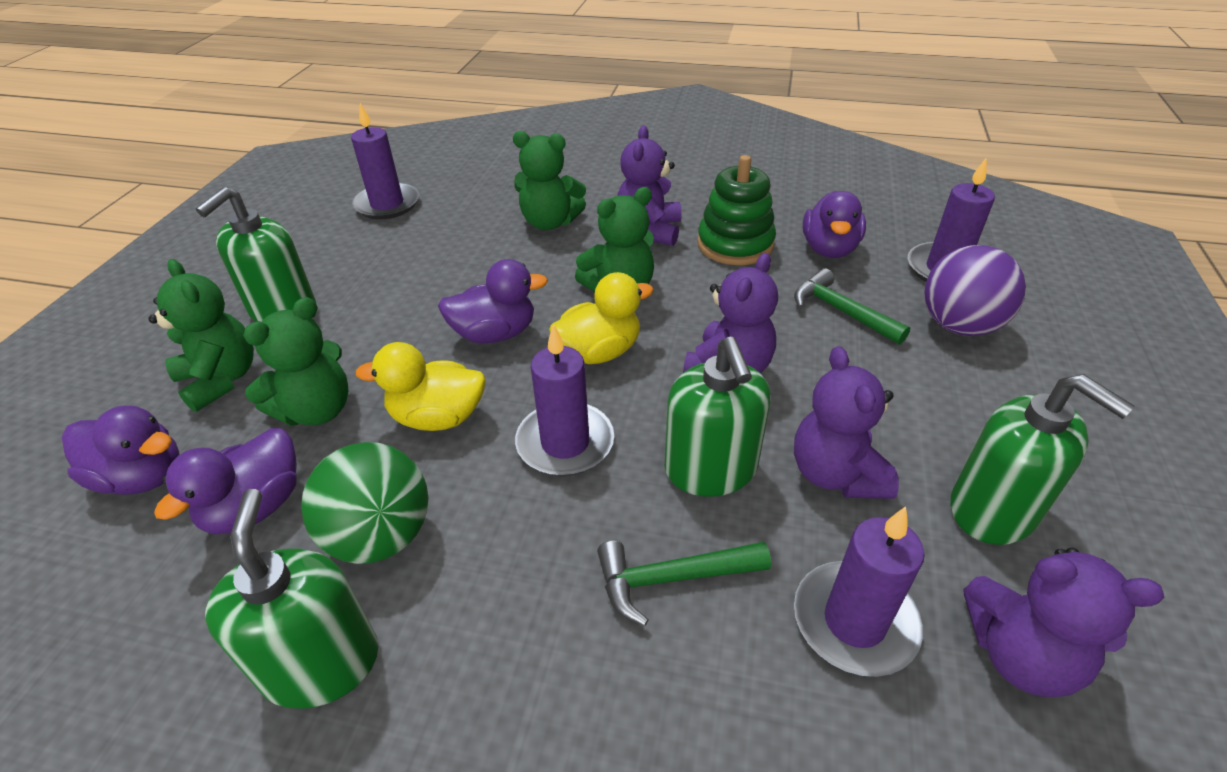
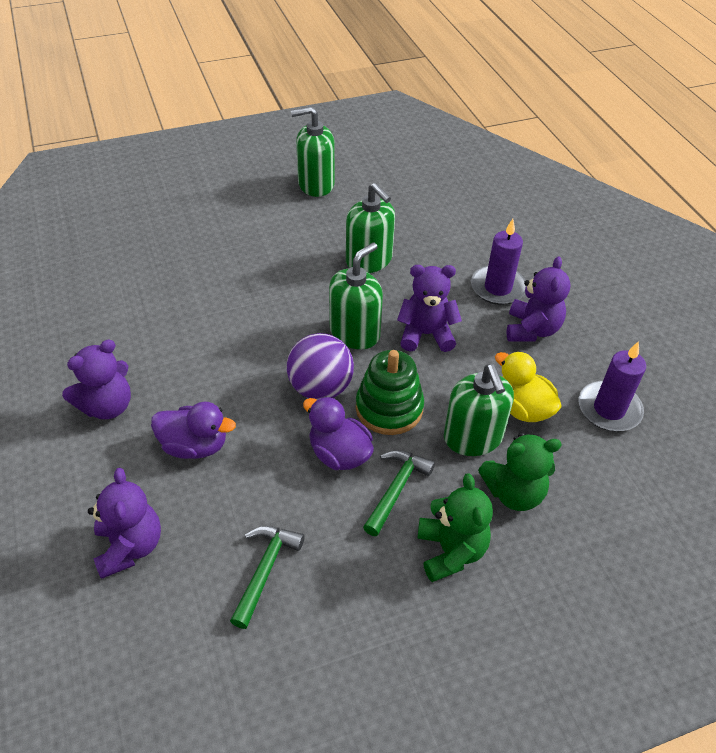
green ball: 1 -> 0
green teddy bear: 4 -> 2
purple candle: 4 -> 2
purple duck: 4 -> 2
yellow duck: 2 -> 1

